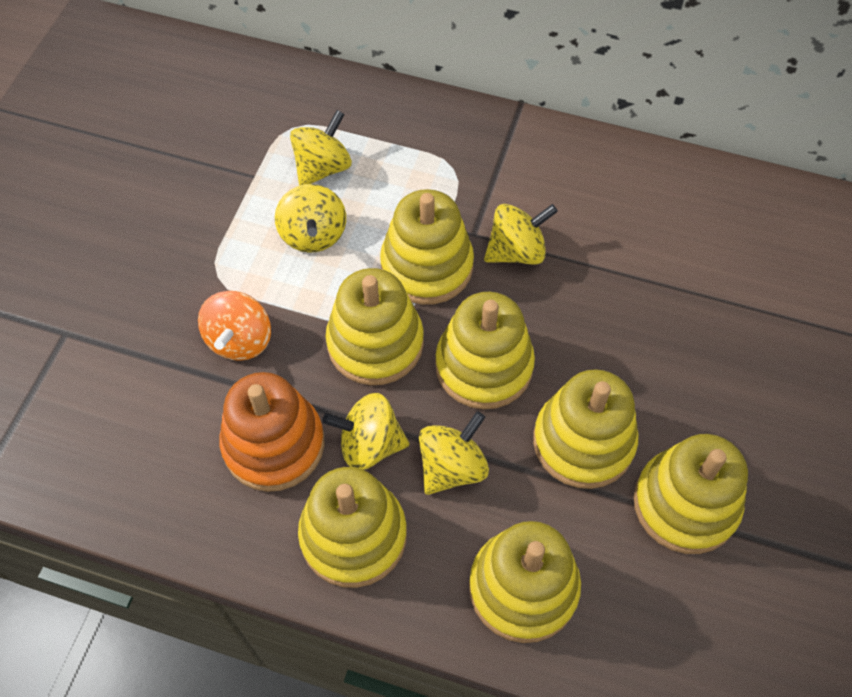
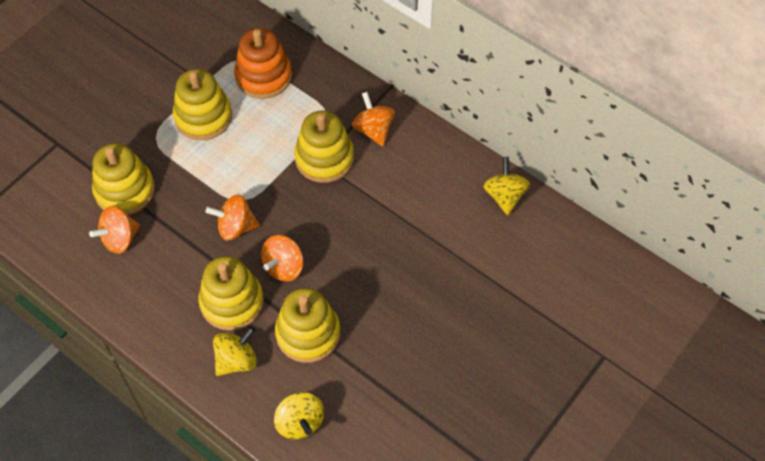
orange spinning top: 1 -> 4
yellow spinning top: 5 -> 3
yellow stacking toy: 7 -> 5

